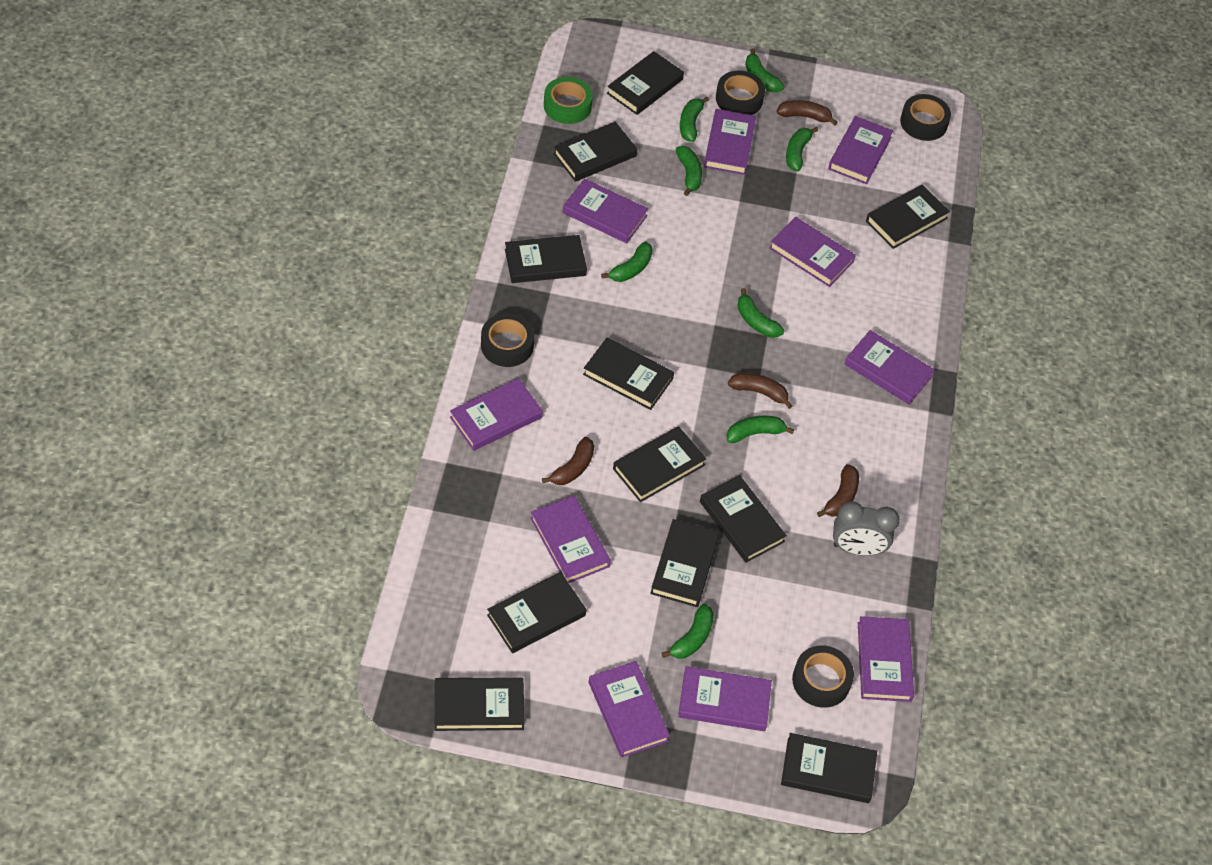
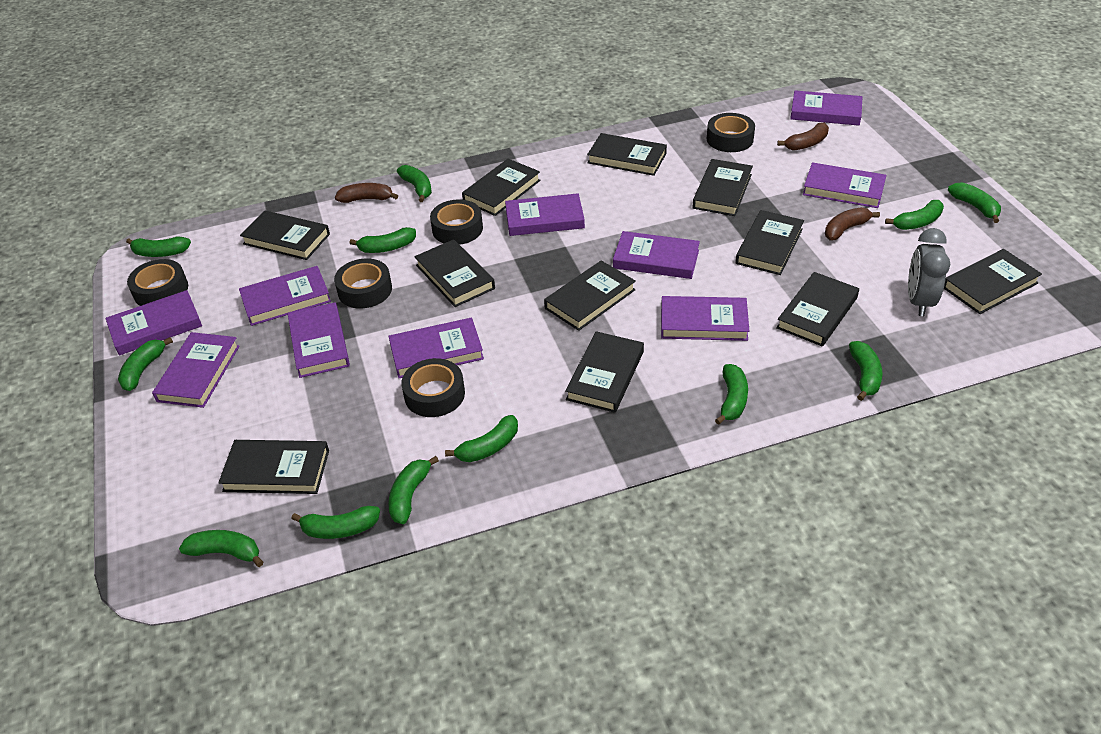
black tape: 4 -> 5
brown banana: 4 -> 3
green banana: 8 -> 12
green tape: 1 -> 0

